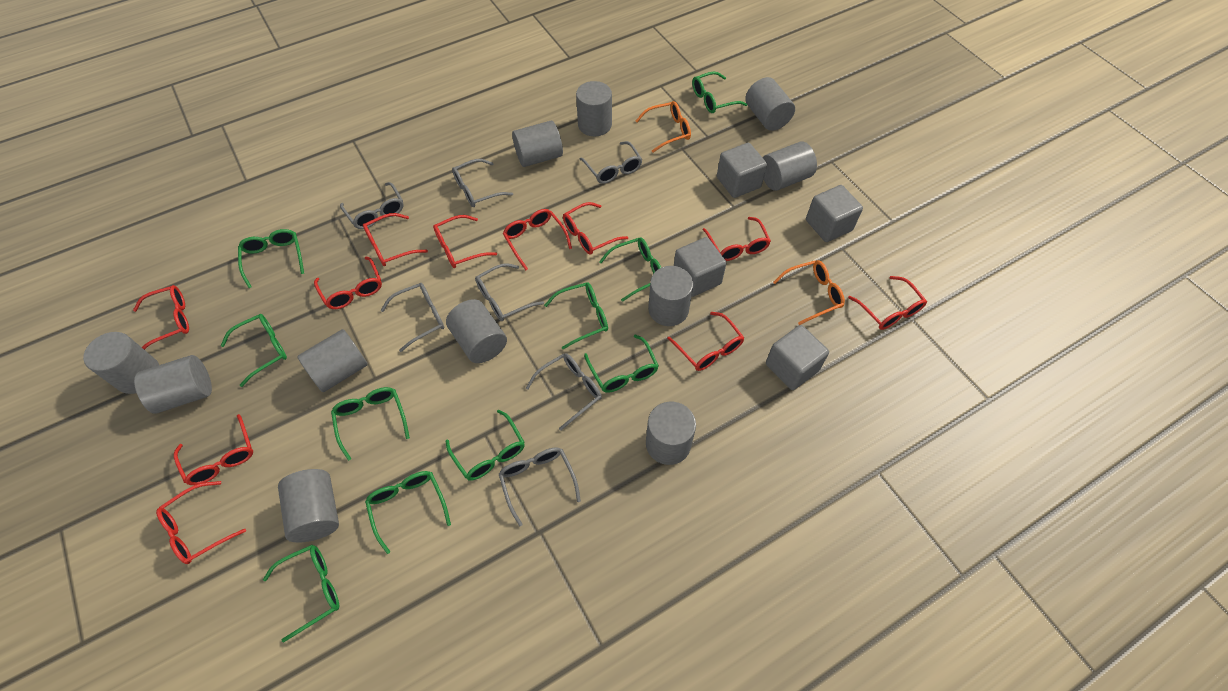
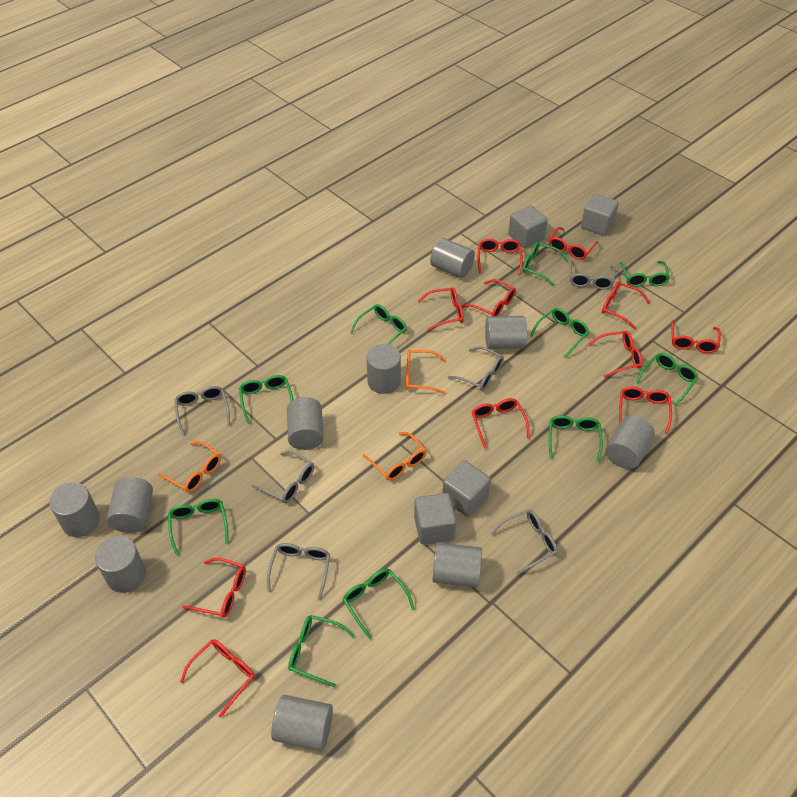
grey cylinder: 11 -> 10
grey glasses: 7 -> 6
orange glasses: 2 -> 3

